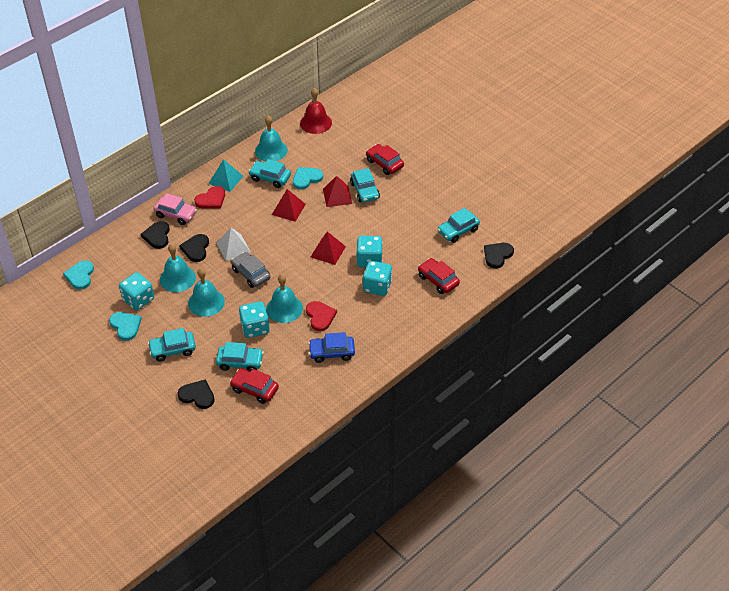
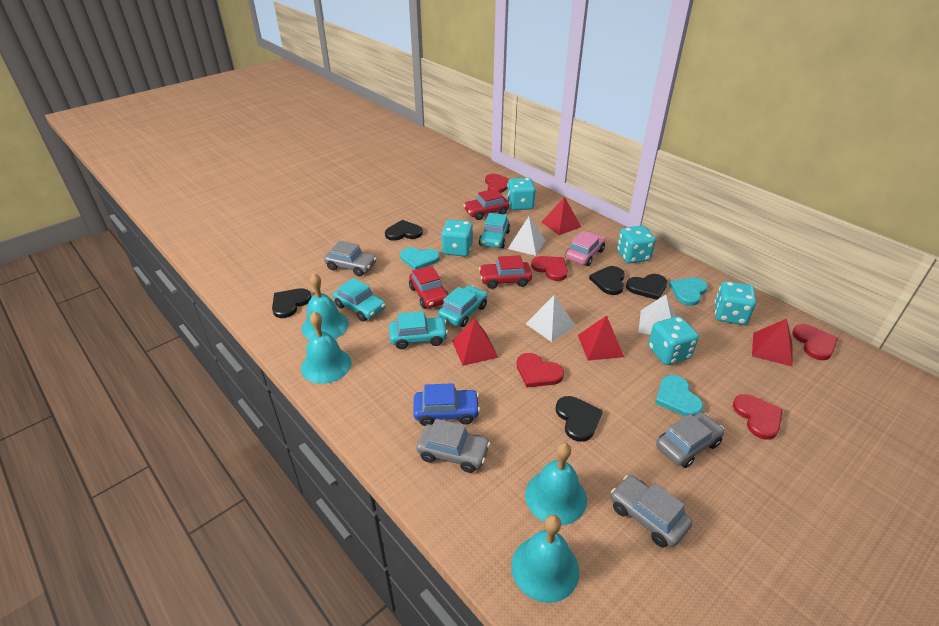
black heart: 4 -> 5
grey car: 1 -> 4
red bell: 1 -> 0
red heart: 2 -> 5
red pyramid: 3 -> 4
turquoise car: 5 -> 4
turquoise dice: 4 -> 5
turquoise pyramid: 1 -> 0
white pyramid: 1 -> 3

